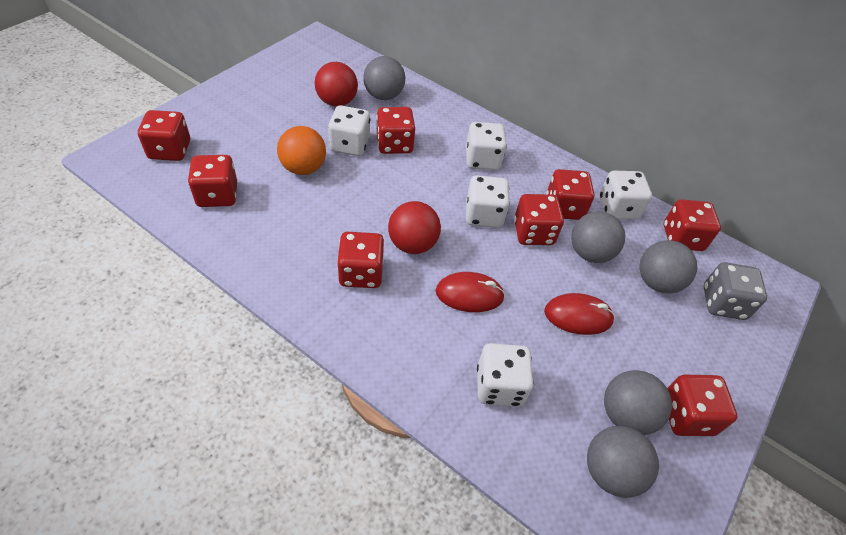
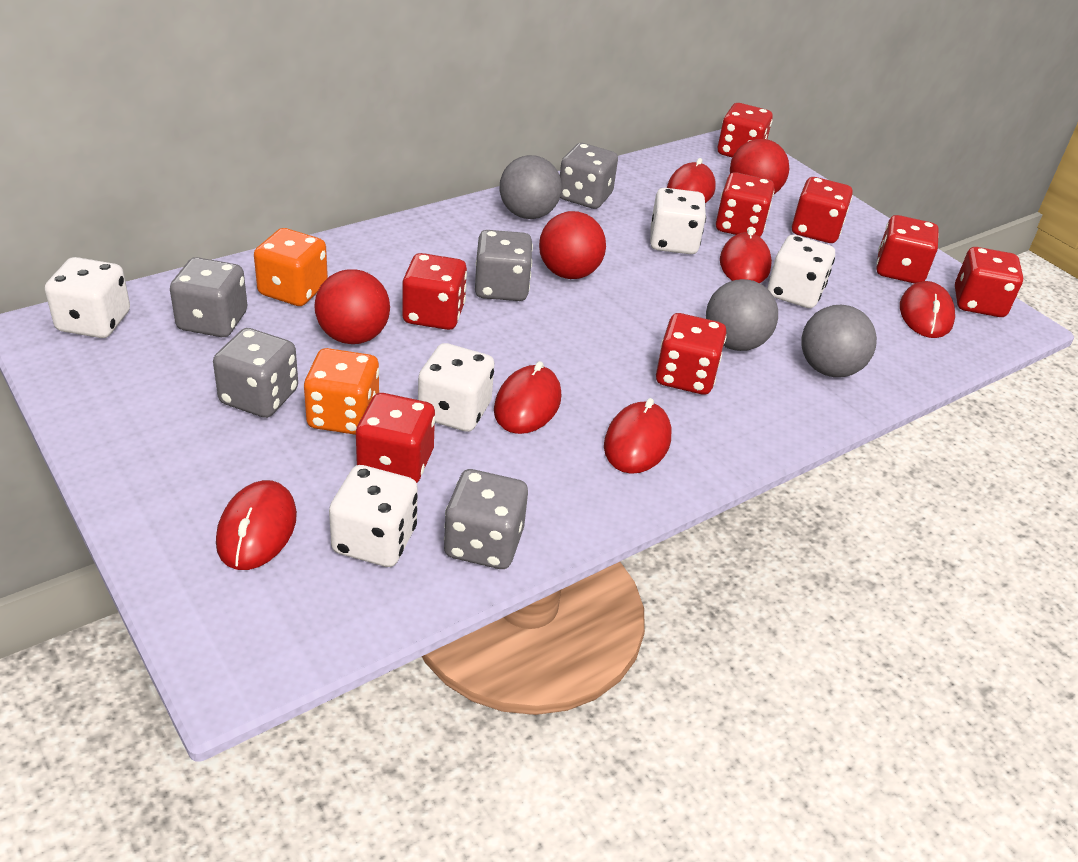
grey ball: 5 -> 3
grey dice: 1 -> 5
orange ball: 1 -> 0
orange dice: 0 -> 2
red ball: 2 -> 3
red mouse: 2 -> 6

